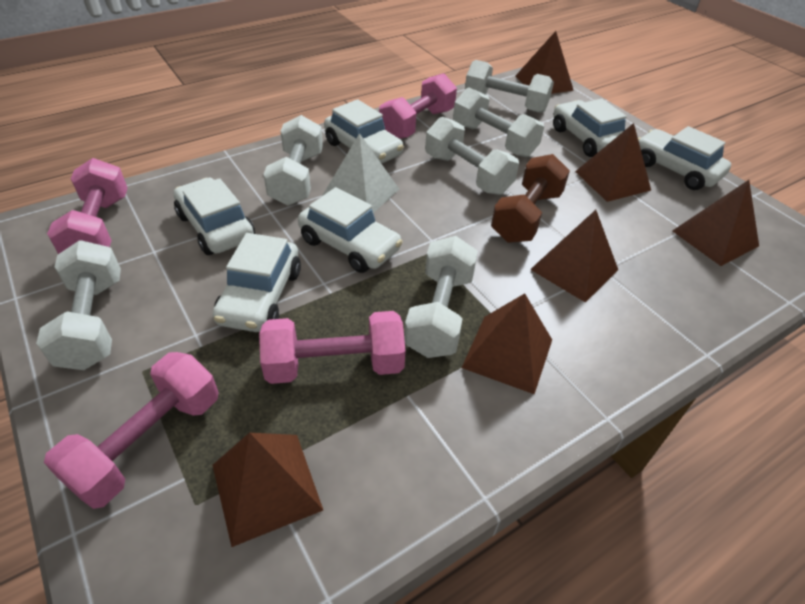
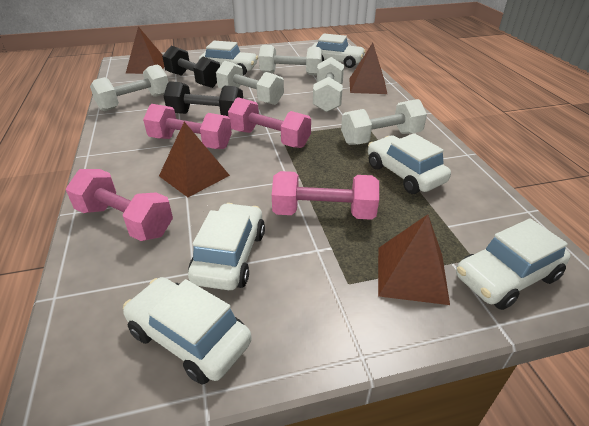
black dumbbell: 0 -> 2
brown dumbbell: 1 -> 0
brown pyramid: 6 -> 4
white dumbbell: 6 -> 5
white pyramid: 1 -> 0

